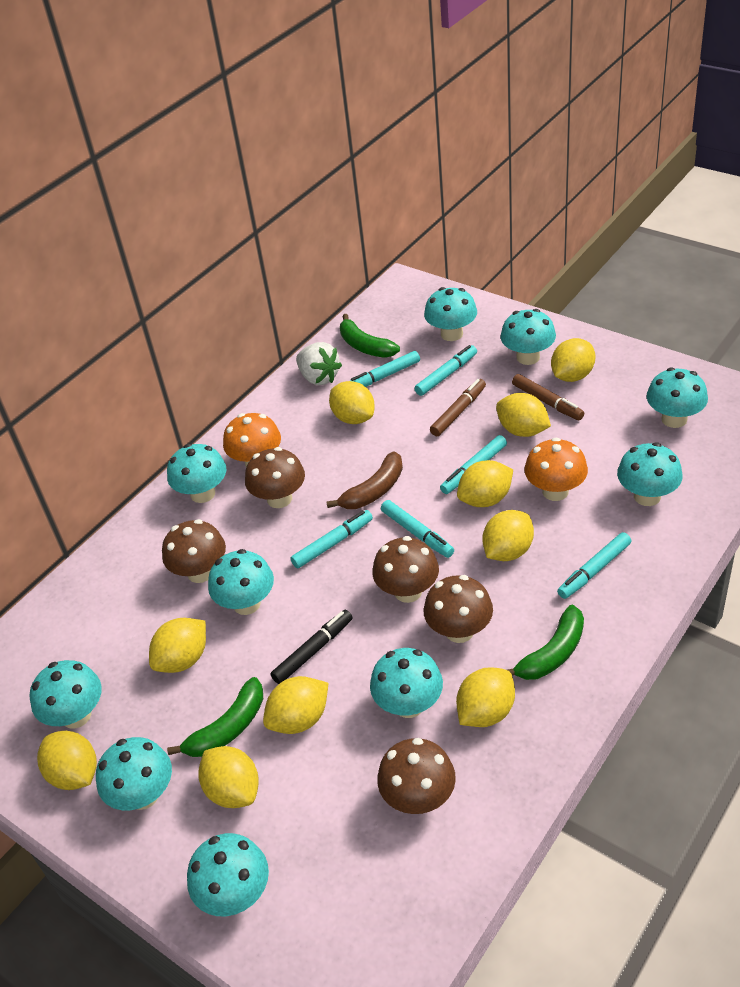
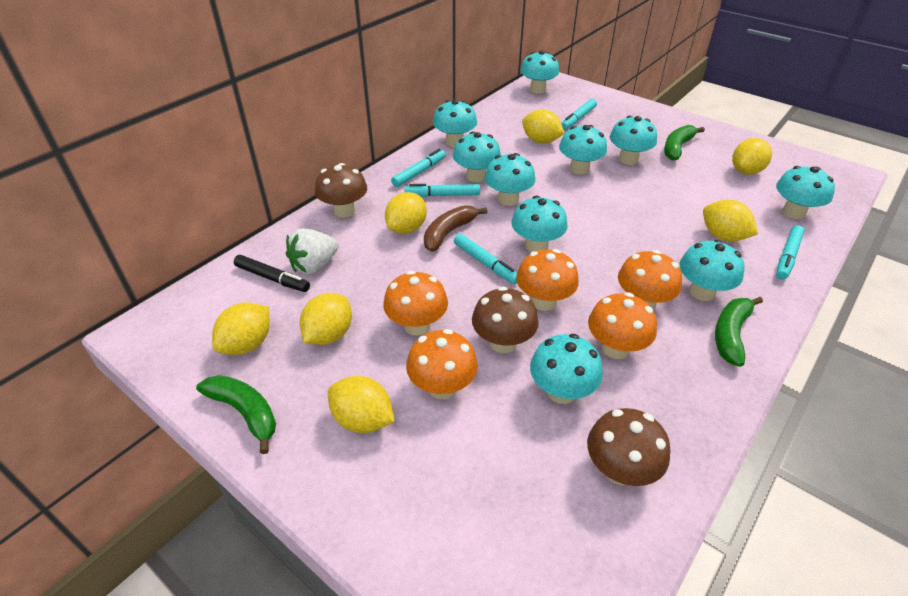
brown marker: 2 -> 0
brown mushroom: 5 -> 3
orange mushroom: 2 -> 5
turquoise marker: 6 -> 5
yellow lemon: 10 -> 7

